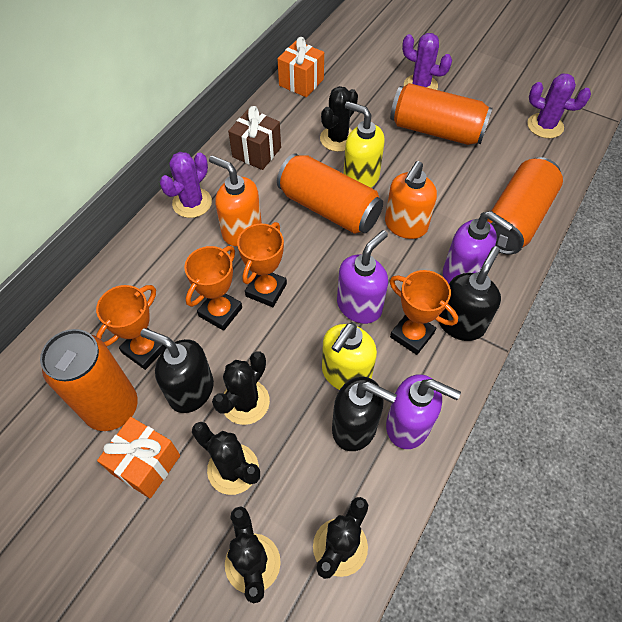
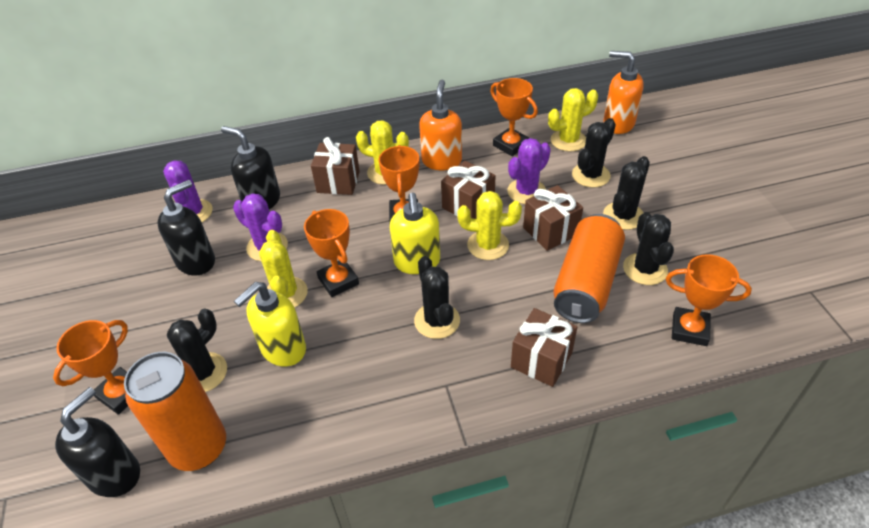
brown gift: 1 -> 4
orange can: 4 -> 2
orange gift: 2 -> 0
orange trophy: 4 -> 5
purple soap dispenser: 3 -> 0
yellow cactus: 0 -> 4

